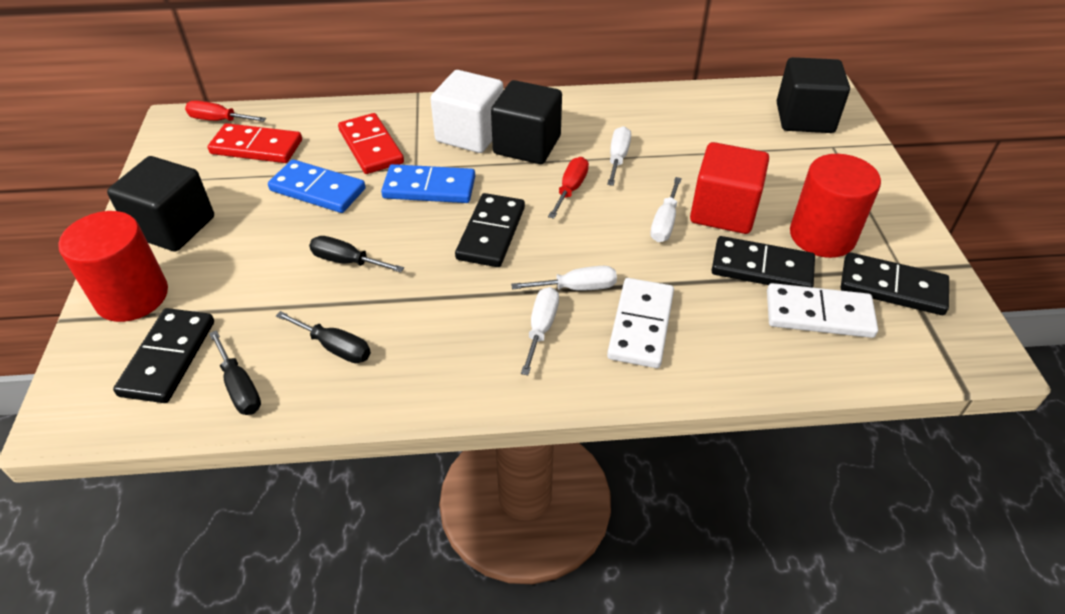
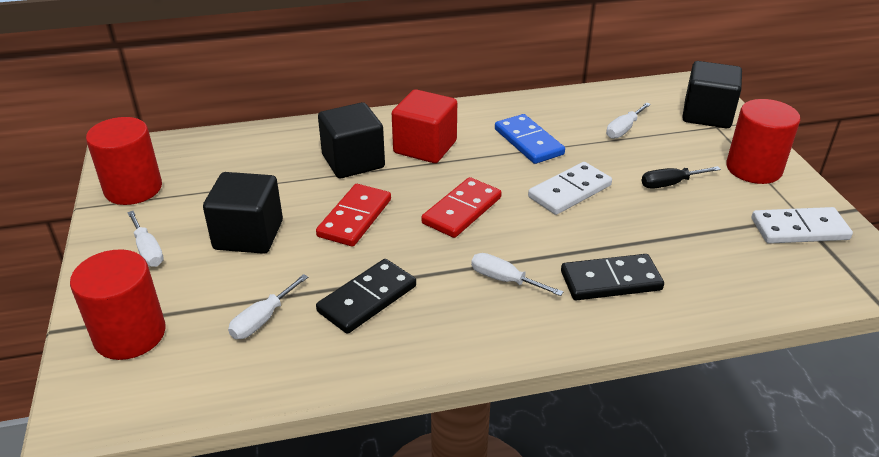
black domino: 4 -> 2
black screwdriver: 3 -> 1
blue domino: 2 -> 1
red cylinder: 2 -> 3
red screwdriver: 2 -> 0
white cube: 1 -> 0

